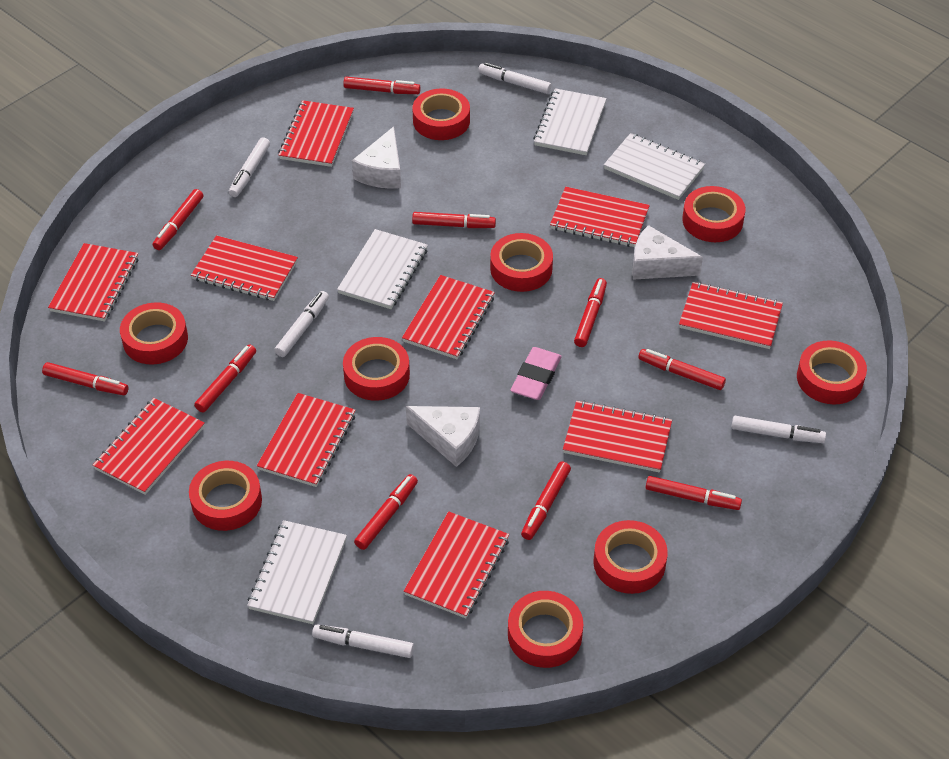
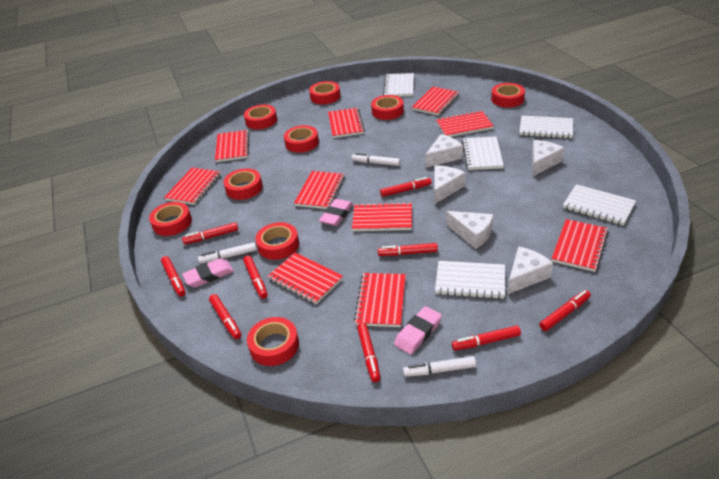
pink eraser: 1 -> 3
red marker: 10 -> 9
white cheese: 3 -> 5
white marker: 5 -> 3
white notebook: 4 -> 5

